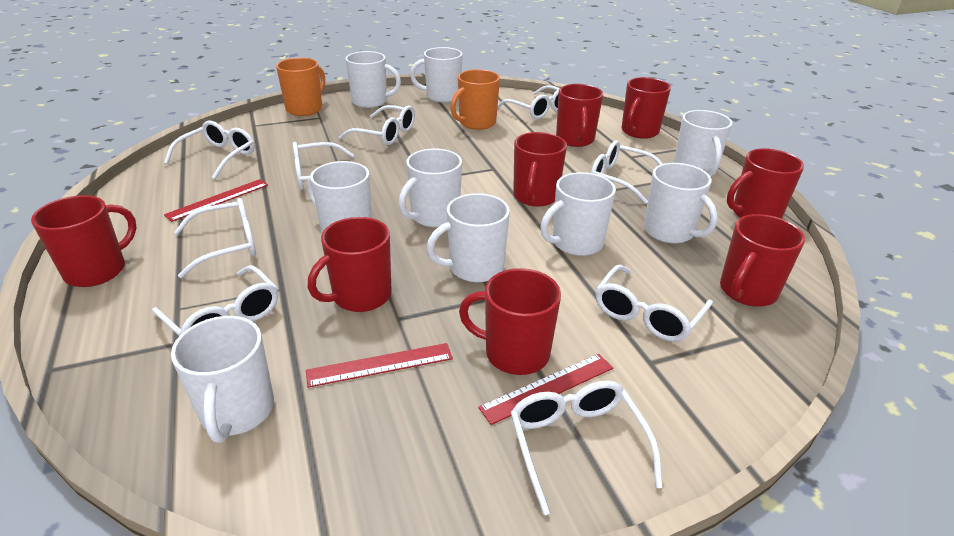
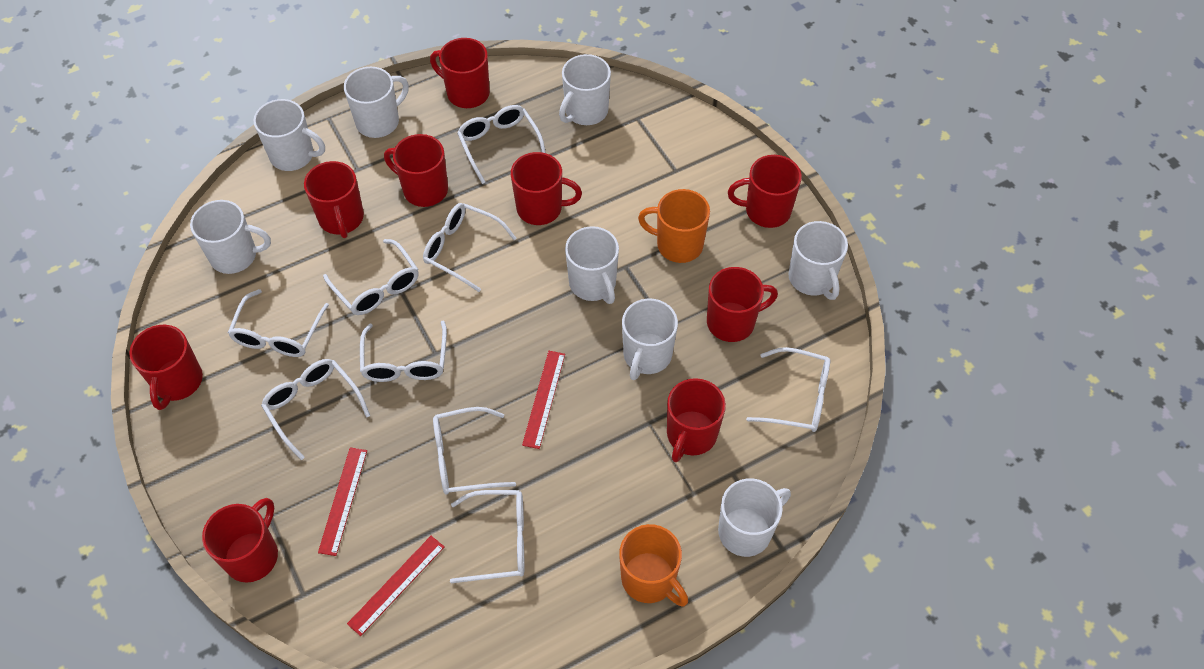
red mug: 8 -> 9
white mug: 9 -> 8

